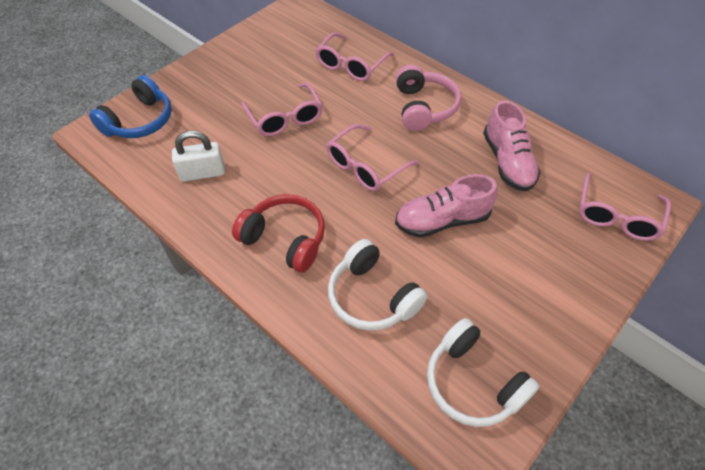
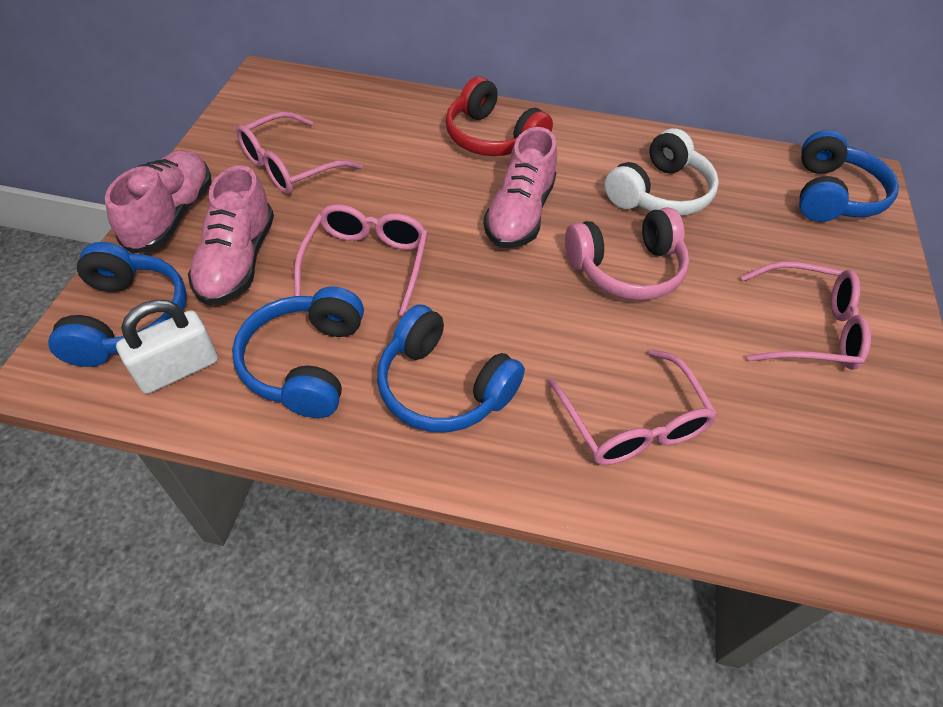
blue headphones: 1 -> 4
pink shoe: 2 -> 3
white headphones: 2 -> 1

